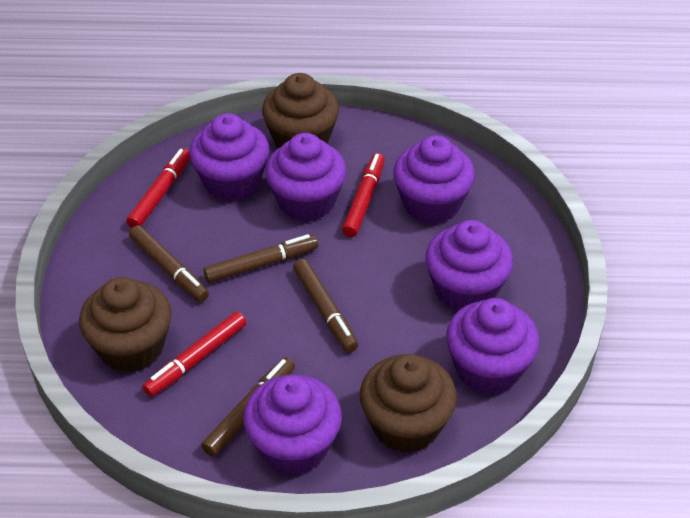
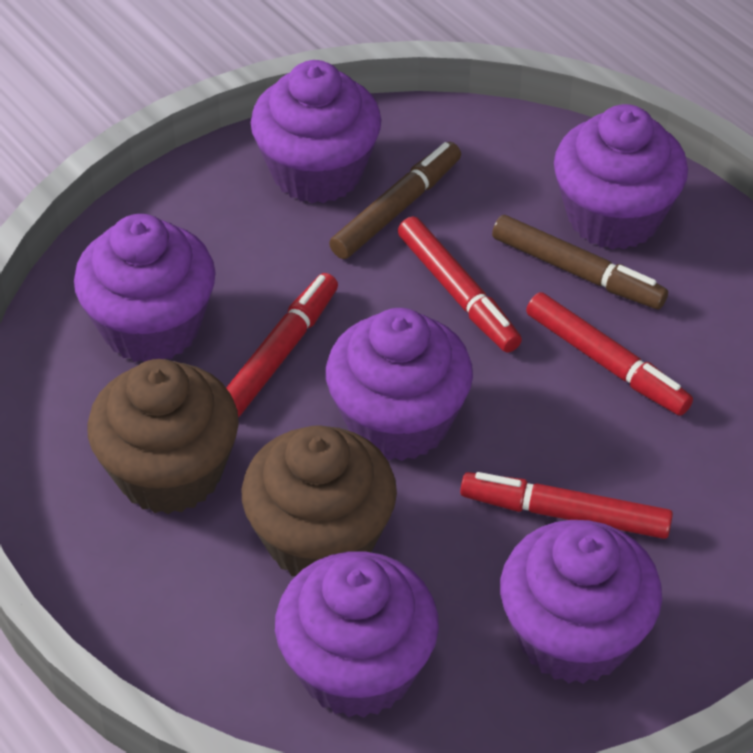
brown cupcake: 3 -> 2
brown marker: 4 -> 2
red marker: 3 -> 4

